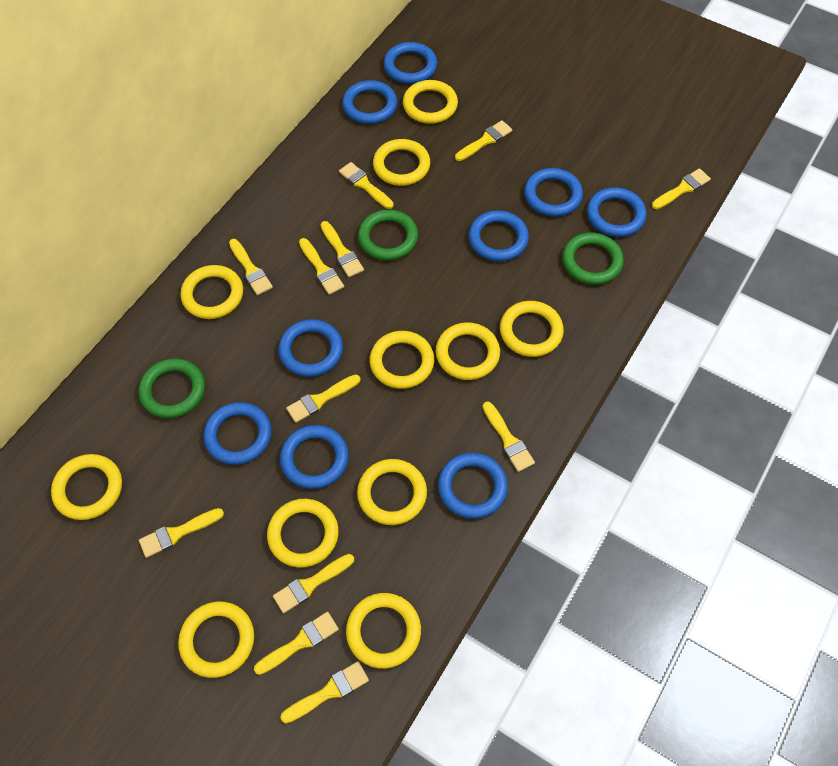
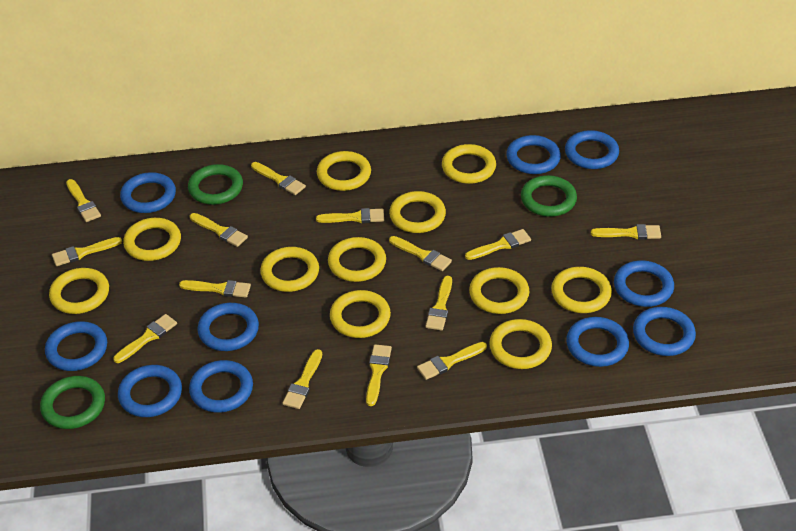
blue ring: 9 -> 10
yellow brush: 12 -> 14

